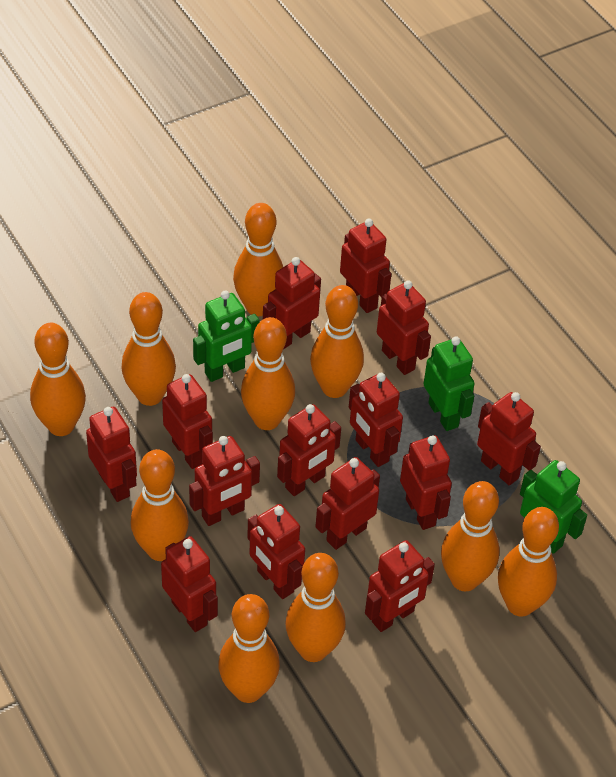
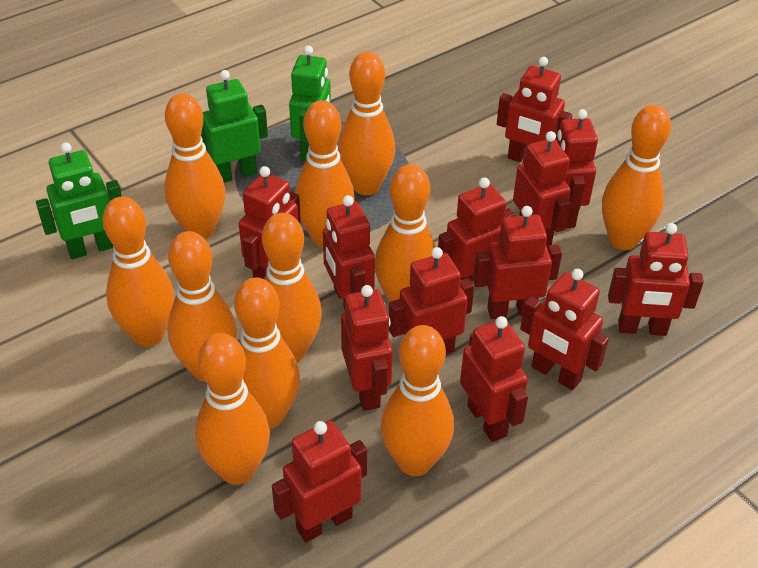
orange bowling pin: 10 -> 11
red robot: 14 -> 13

